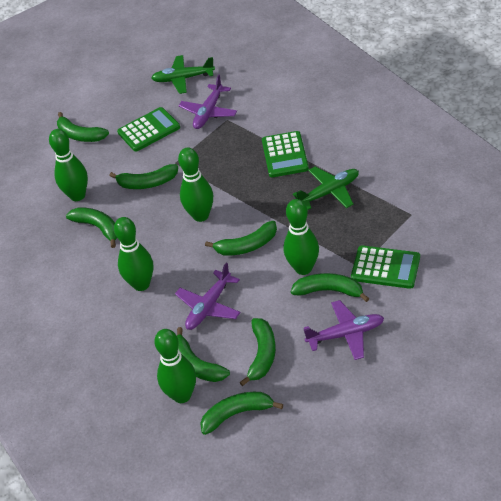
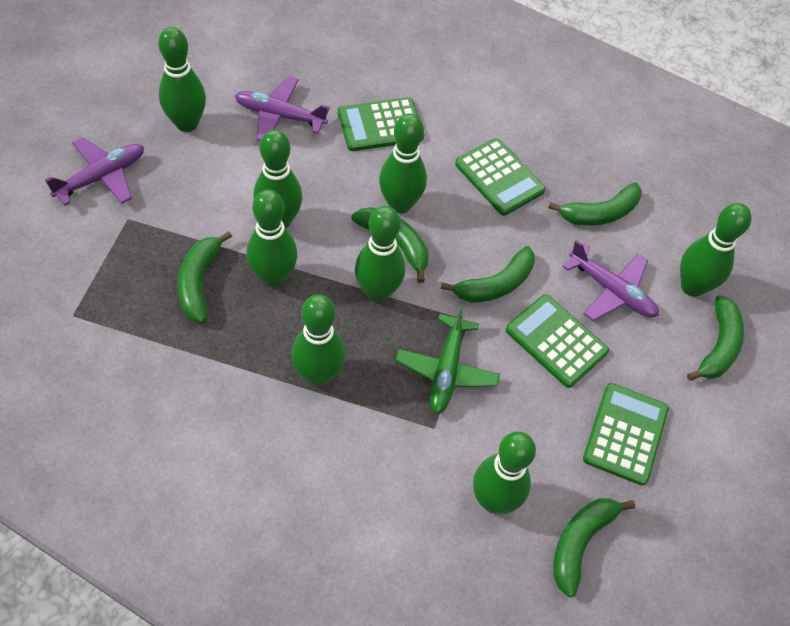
green banana: 8 -> 6
green bowling pin: 5 -> 8
green calculator: 3 -> 4
green plane: 2 -> 1

